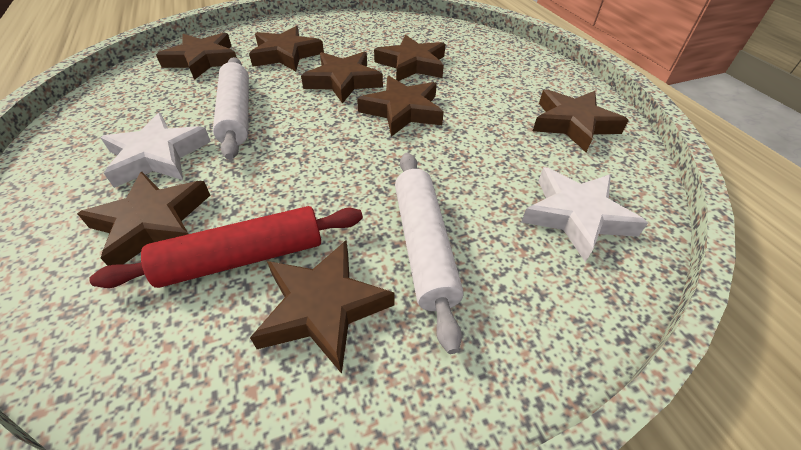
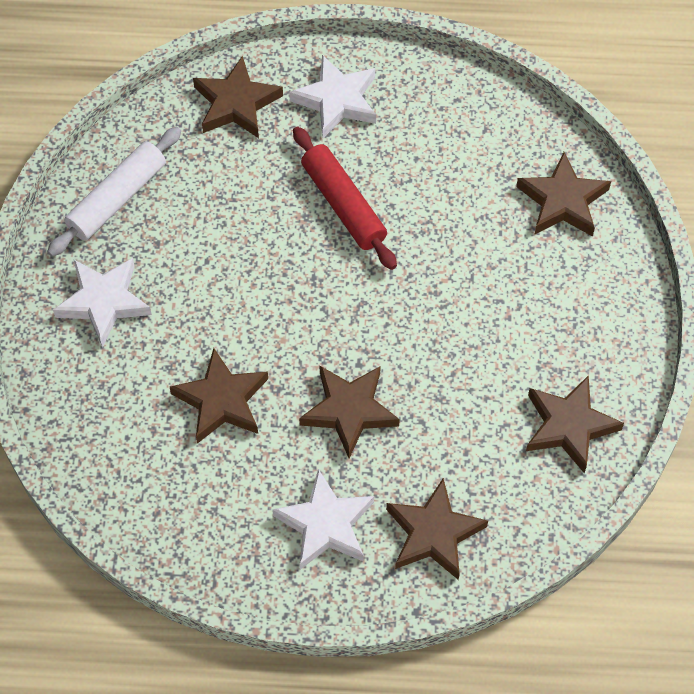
brown star: 8 -> 6
white rolling pin: 2 -> 1
white star: 2 -> 3

